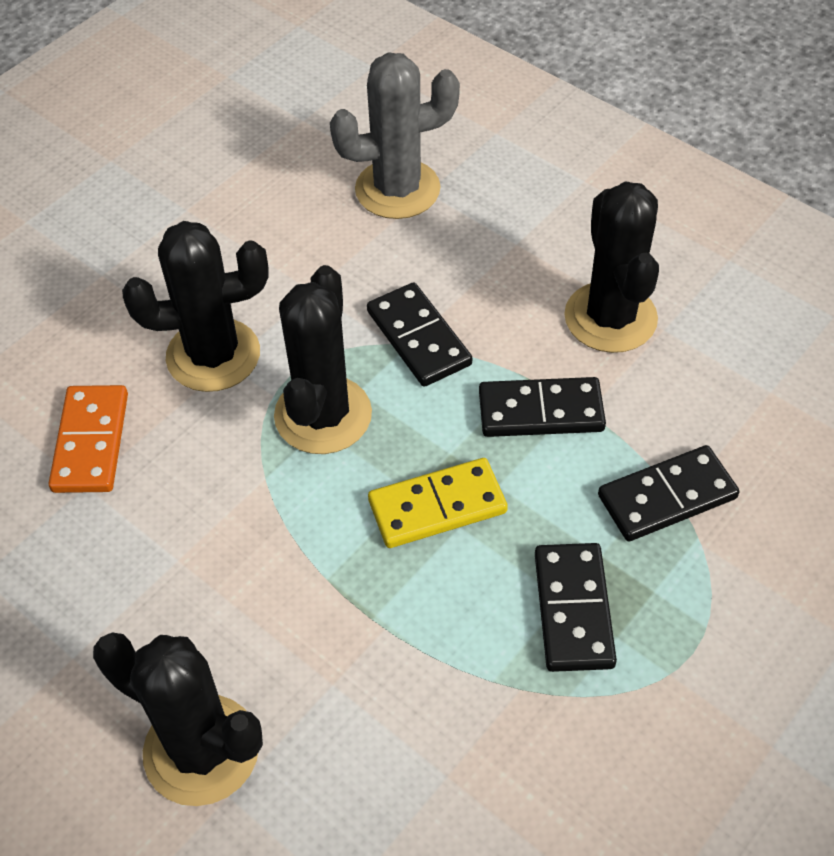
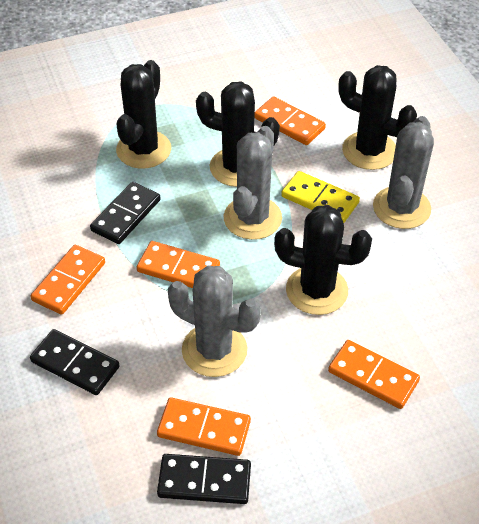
black domino: 4 -> 3
grey cactus: 1 -> 3
orange domino: 1 -> 5

